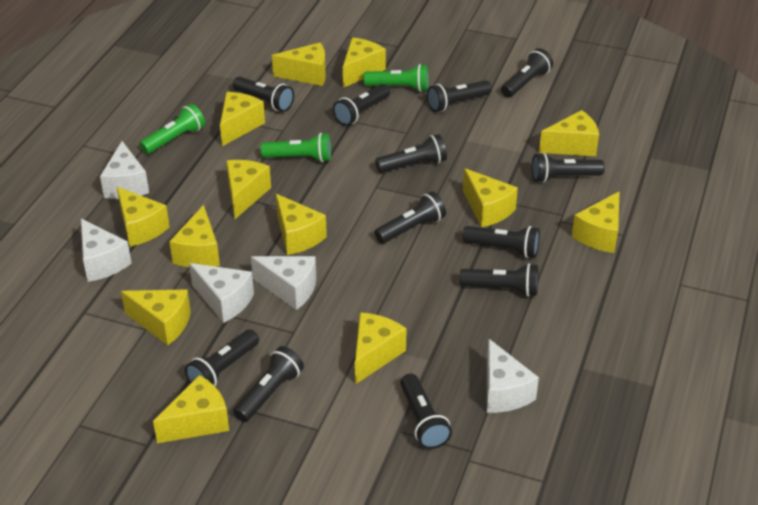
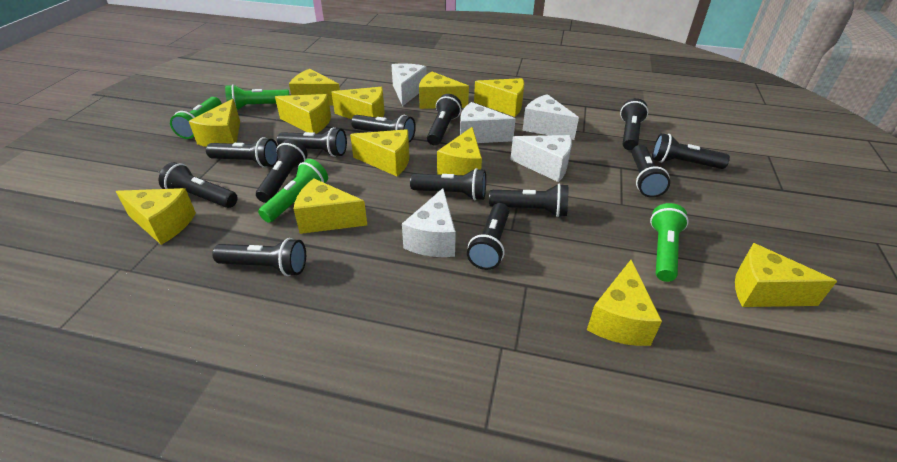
black flashlight: 12 -> 13
green flashlight: 3 -> 4
yellow cheese: 13 -> 12

